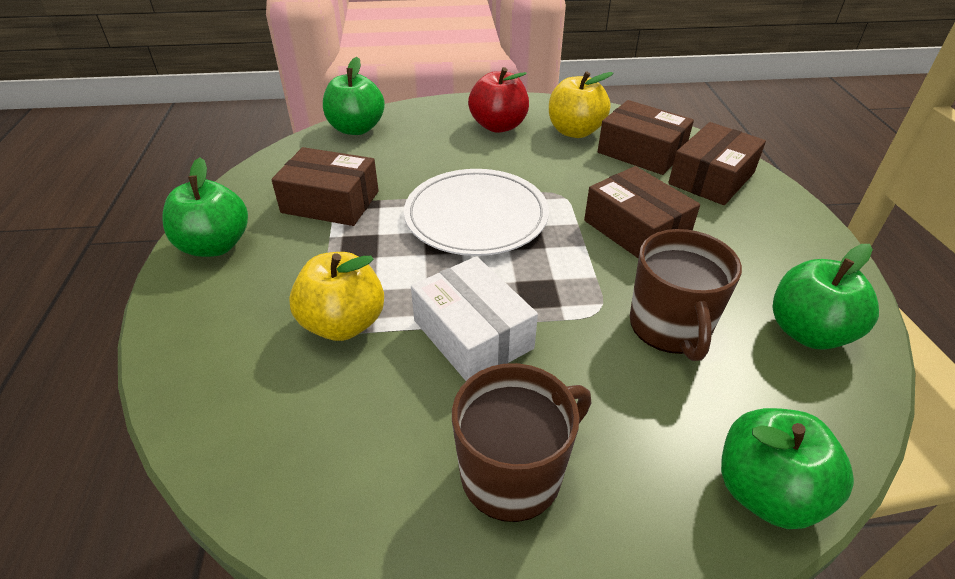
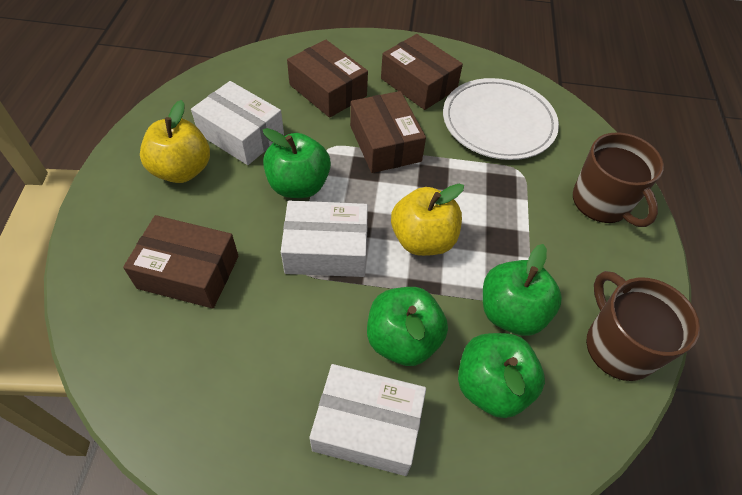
red apple: 1 -> 0
white box: 1 -> 3

